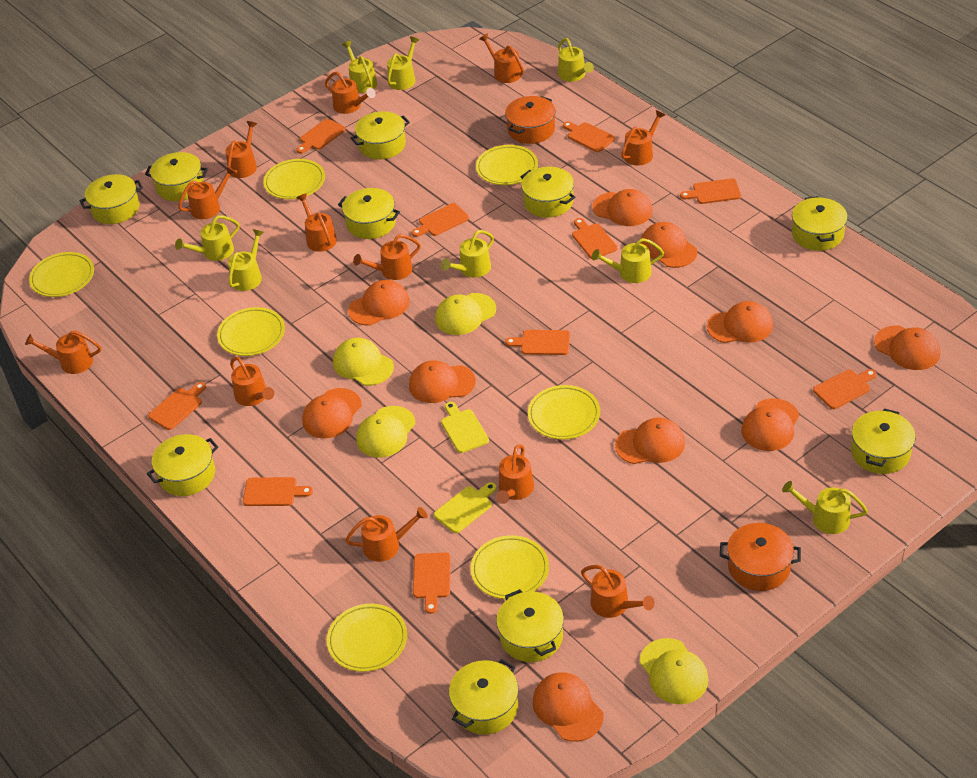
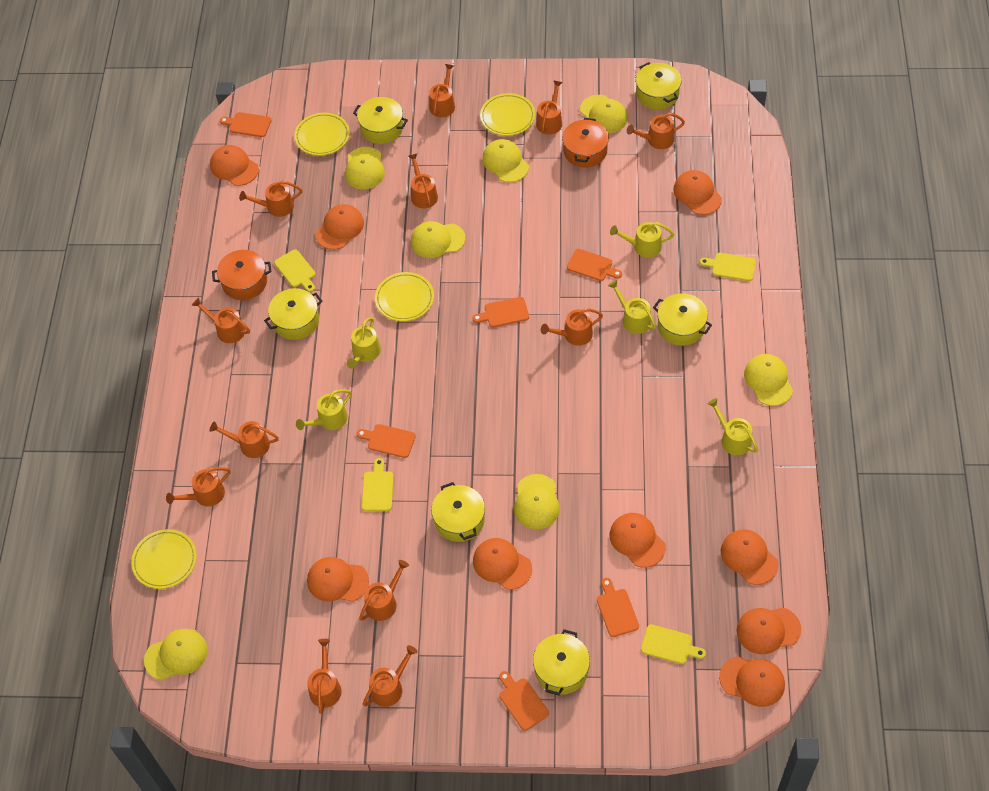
orange cap: 10 -> 9
orange cutting board: 10 -> 6
yellow cap: 4 -> 7
yellow cutting board: 2 -> 4
yellow plate: 7 -> 4
yellow pot: 10 -> 6
yellow watering can: 8 -> 5

